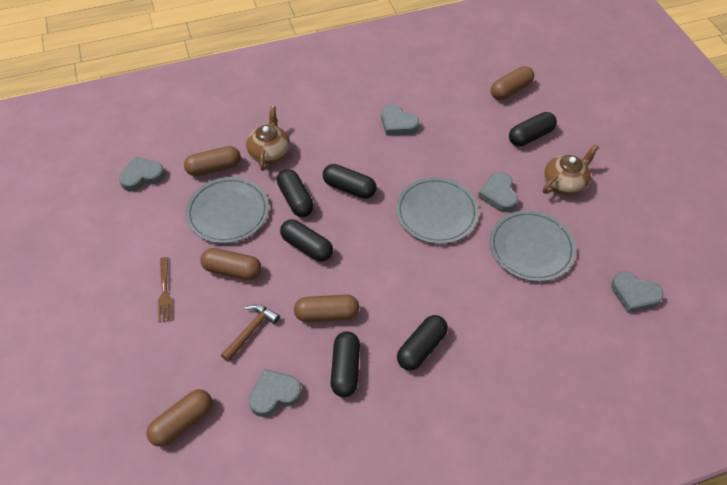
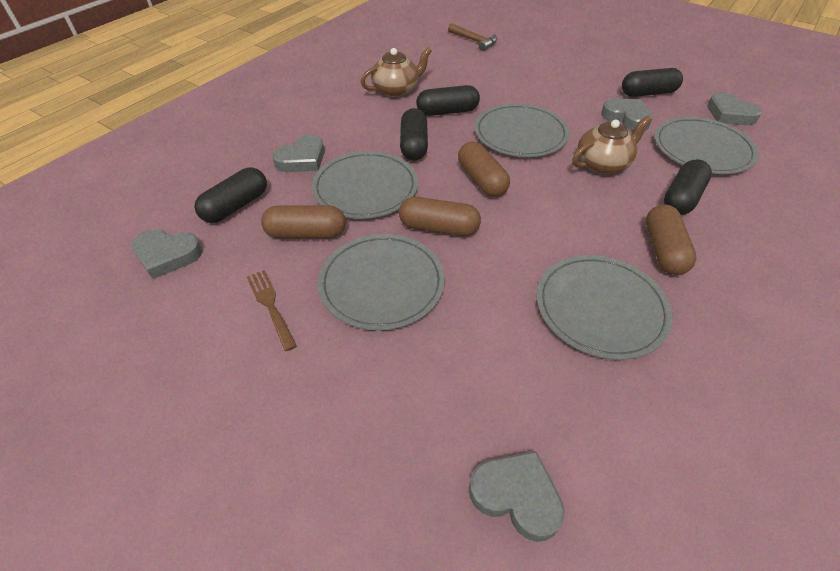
black capsule: 6 -> 5
brown capsule: 5 -> 4
grey plate: 3 -> 5

